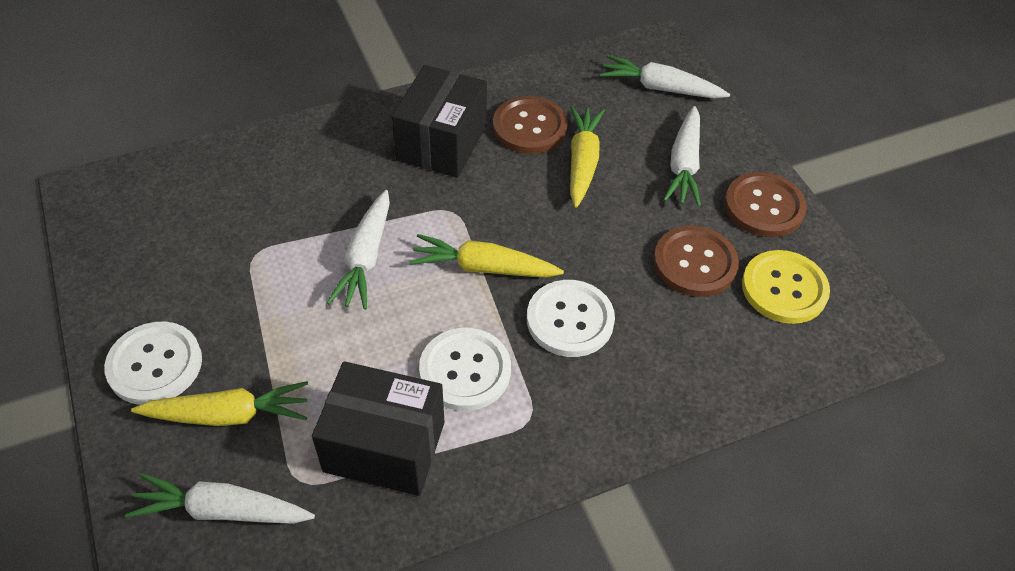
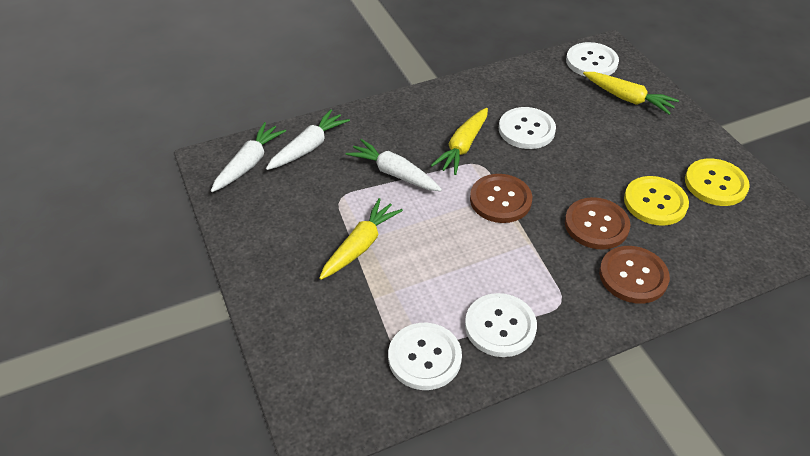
black box: 2 -> 0
white button: 3 -> 4
white carrot: 4 -> 3
yellow button: 1 -> 2

